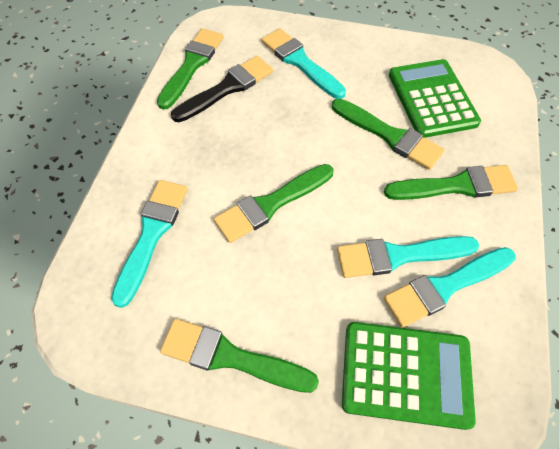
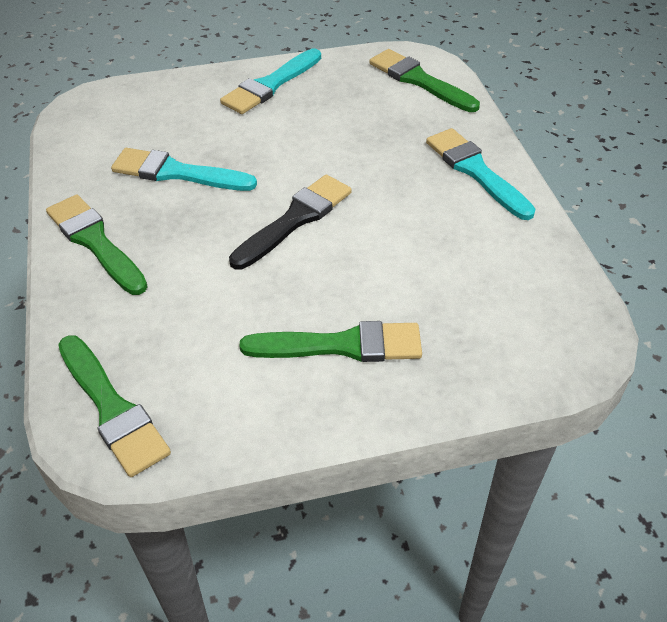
green brush: 5 -> 4
green calculator: 2 -> 0
turquoise brush: 4 -> 3

